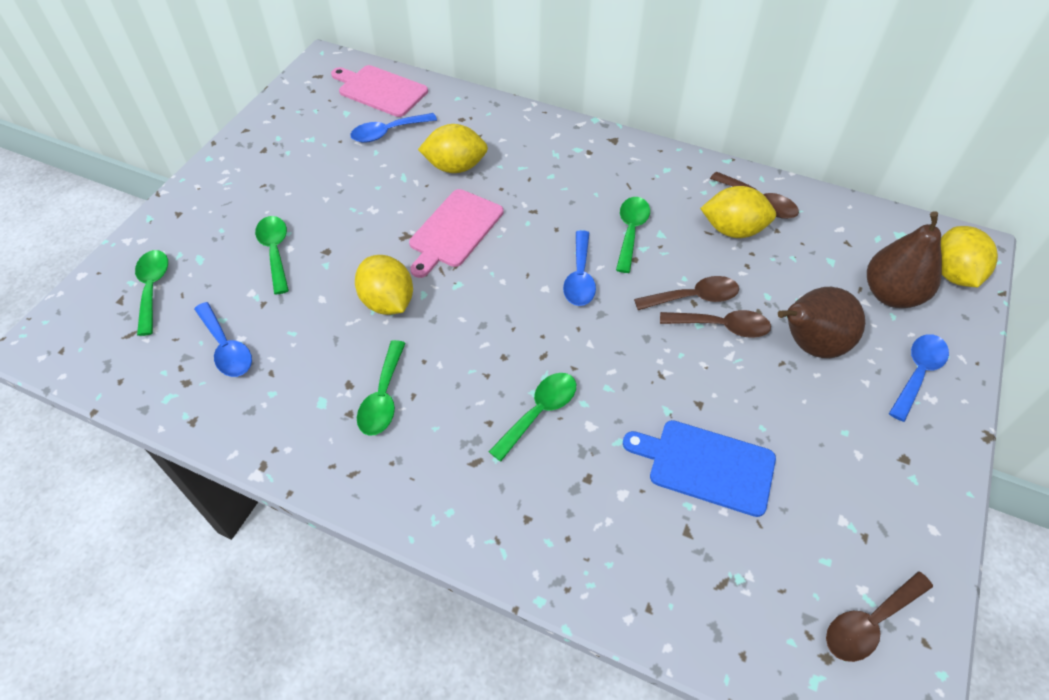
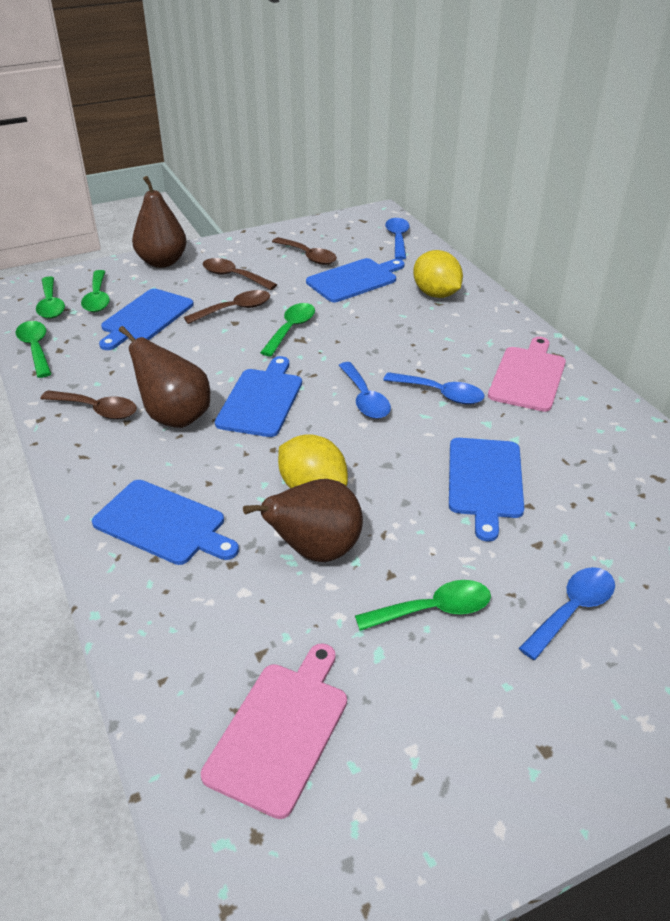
blue cutting board: 1 -> 5
brown pear: 2 -> 3
yellow lemon: 4 -> 2

